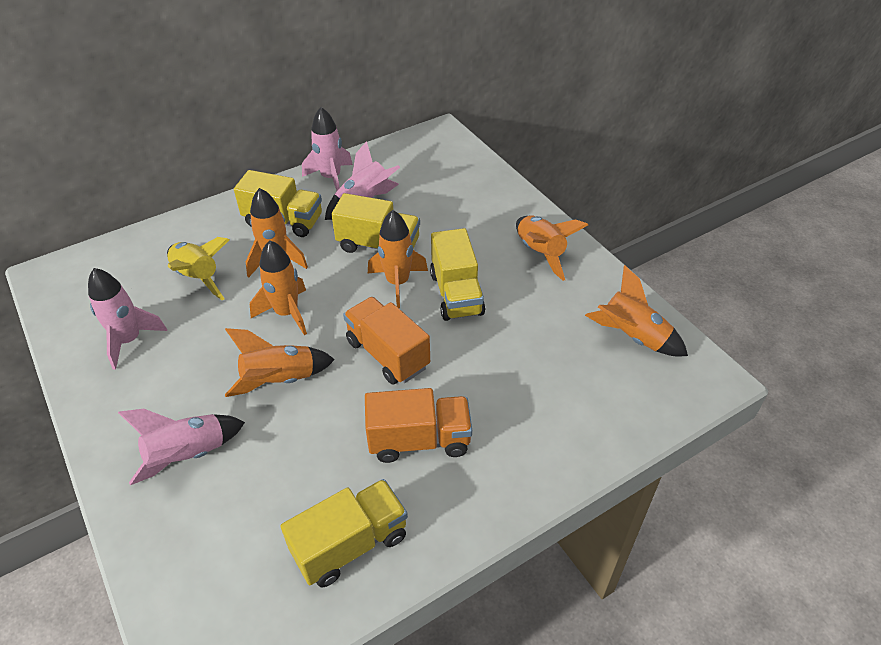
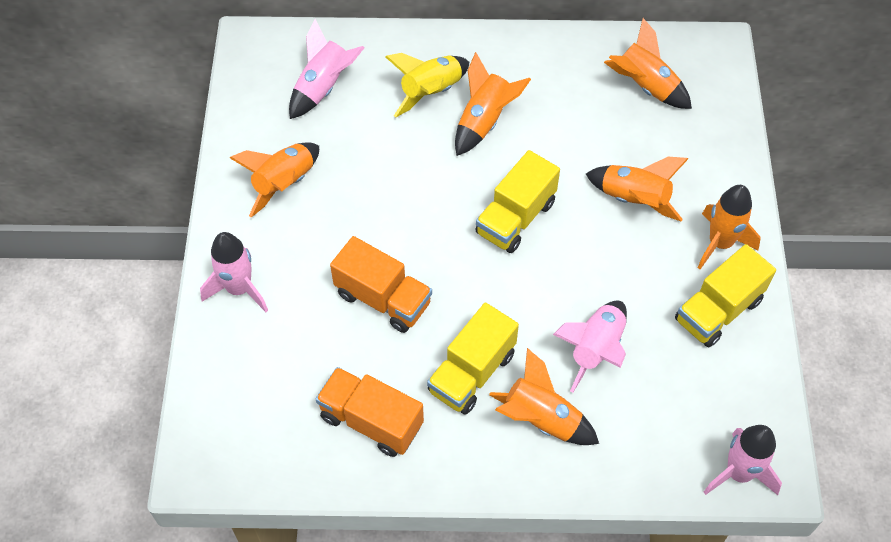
yellow truck: 4 -> 3

